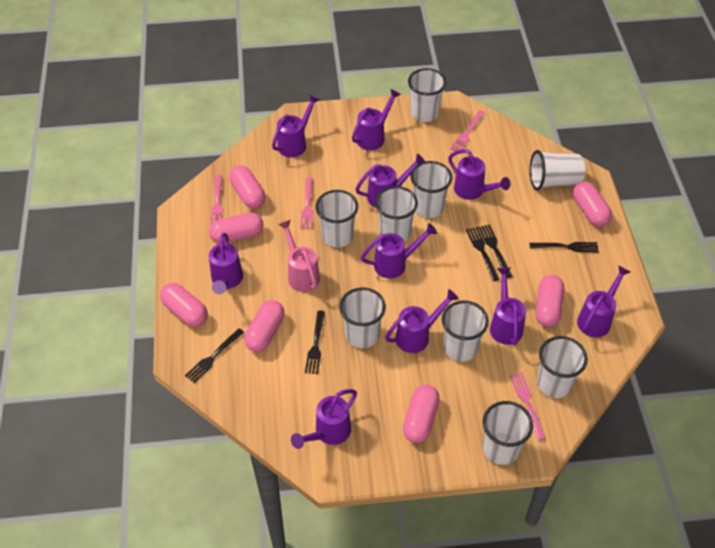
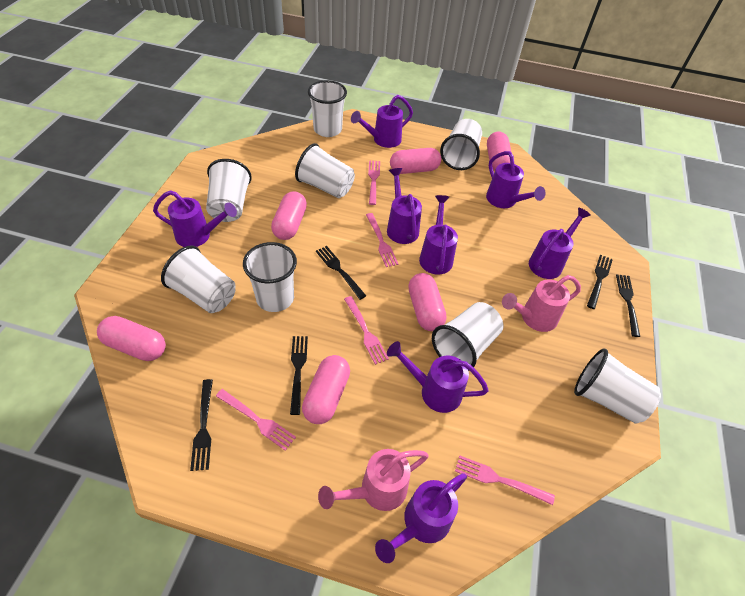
pink capsule: 7 -> 6
pink fork: 4 -> 5
pink watering can: 1 -> 2
purple watering can: 10 -> 8
white cup: 9 -> 8

